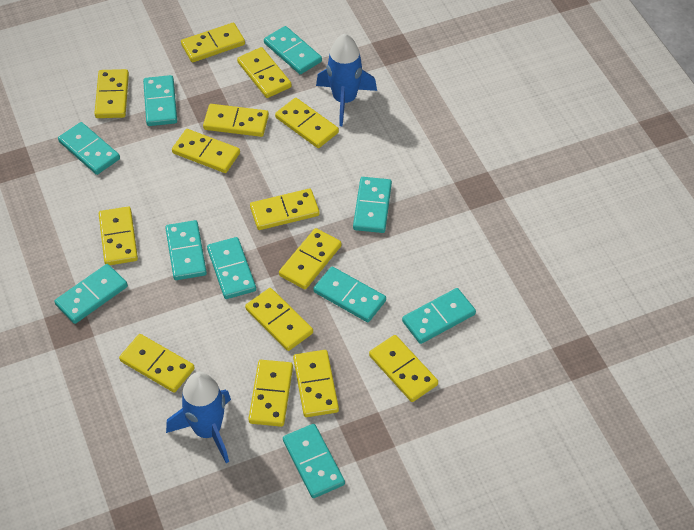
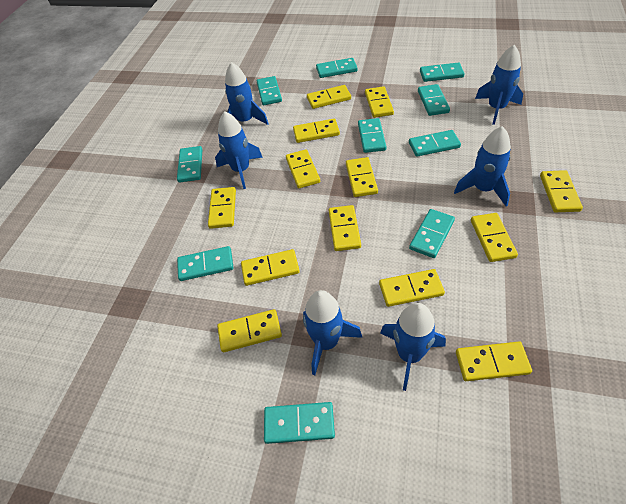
blue rocket: 2 -> 6
yellow domino: 14 -> 13

